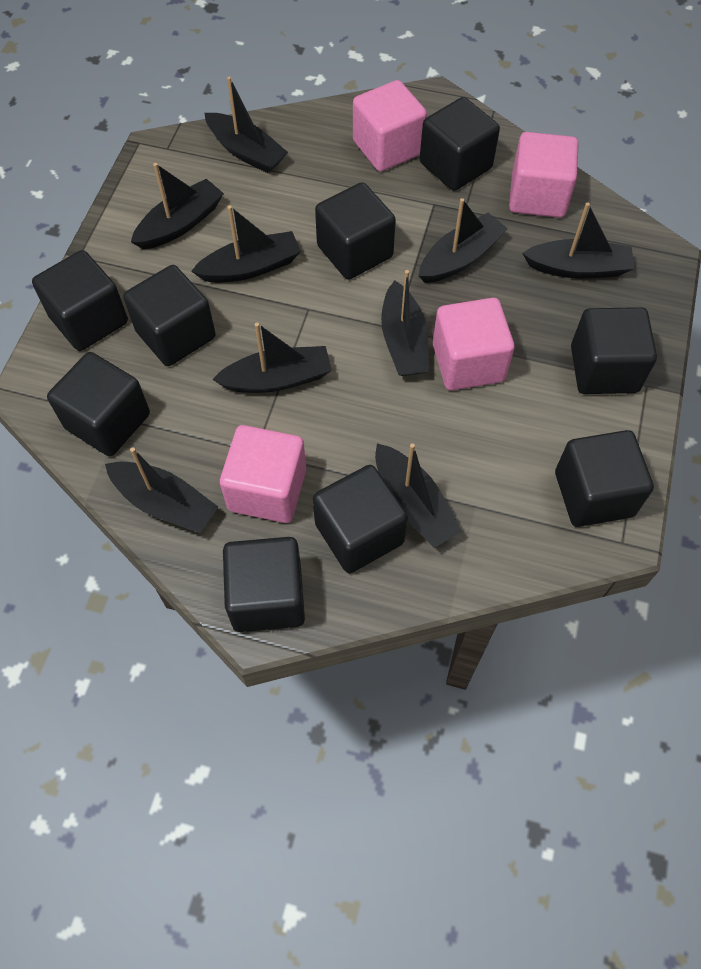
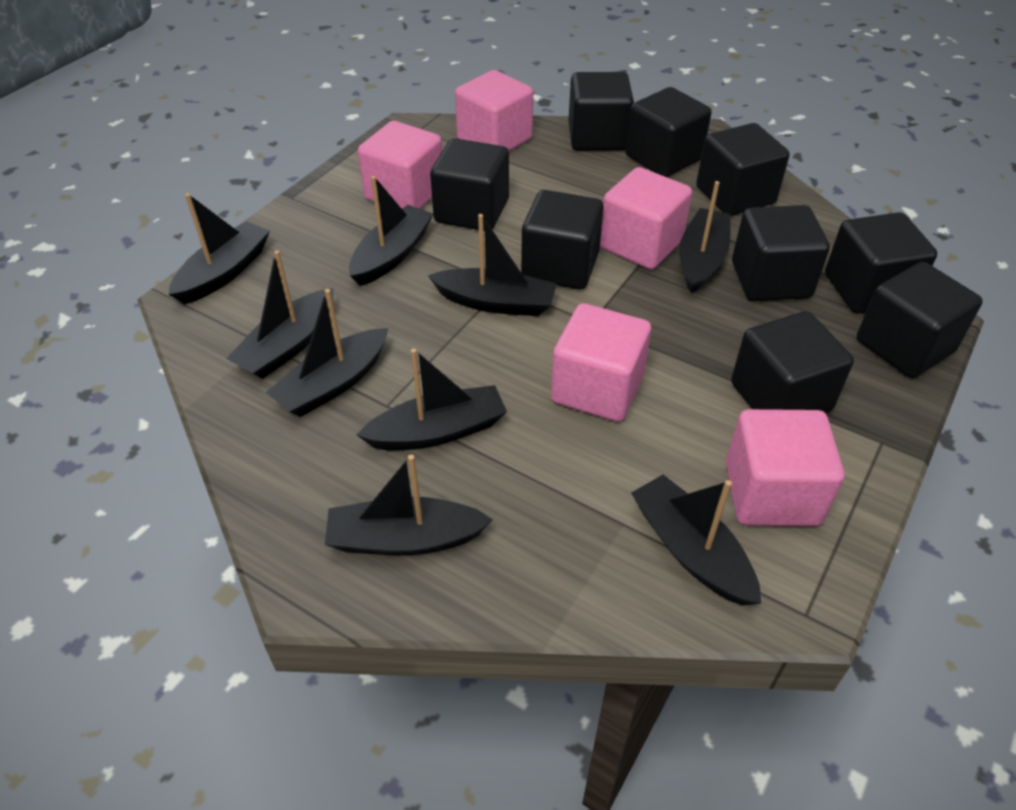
pink cube: 4 -> 5

